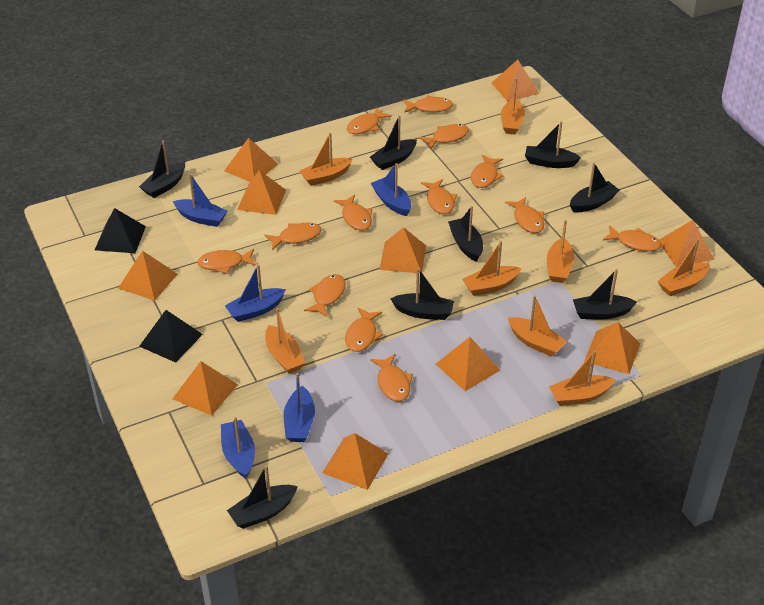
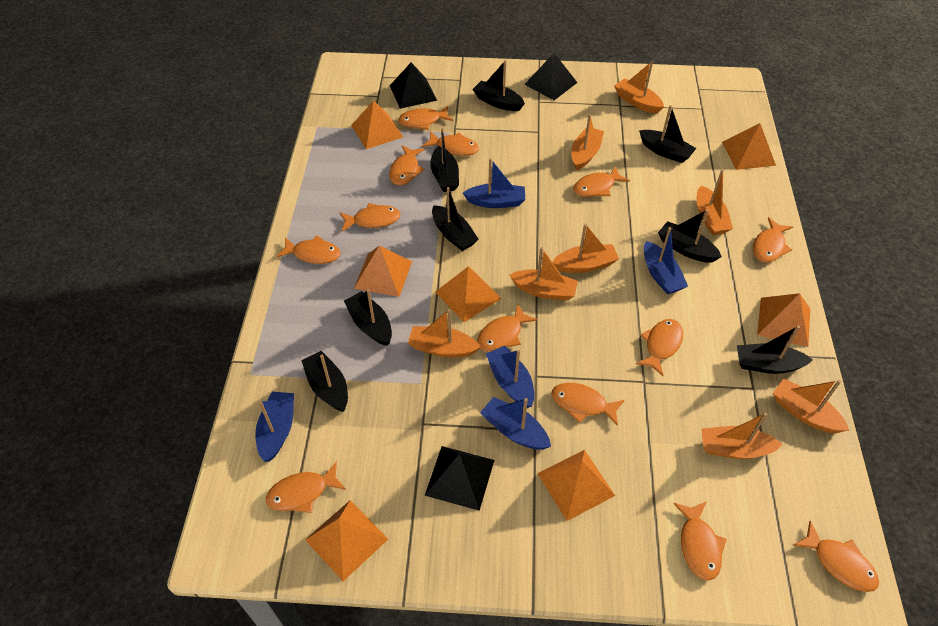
black pyramid: 2 -> 3
orange pyramid: 10 -> 7

